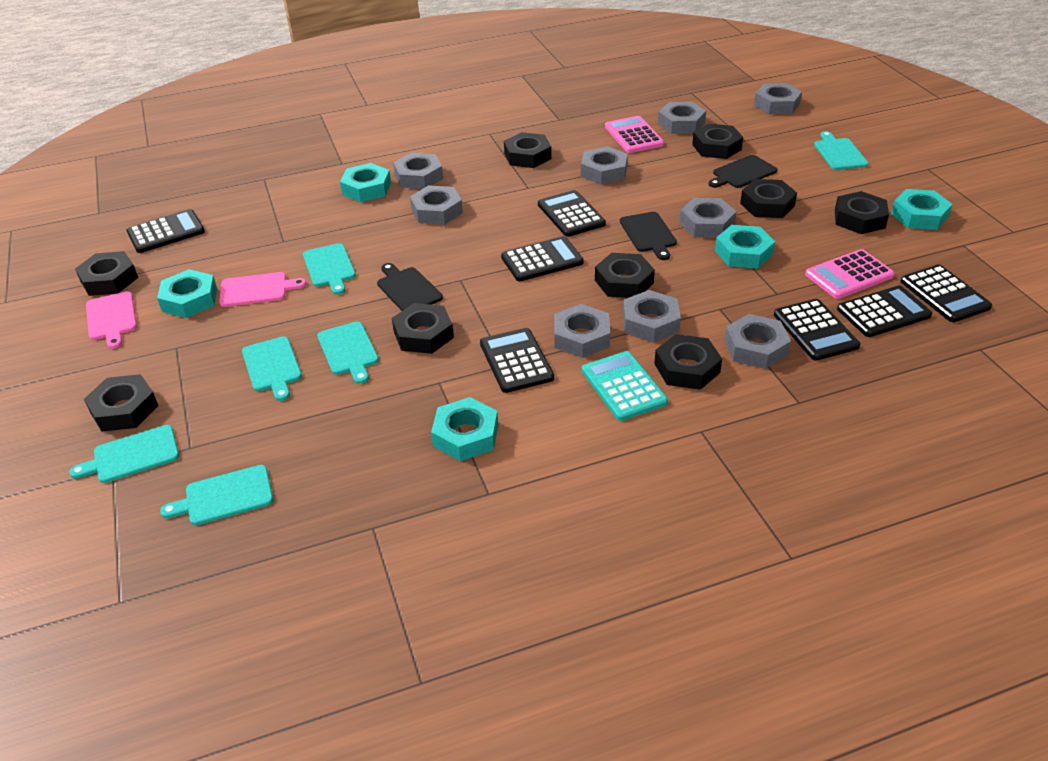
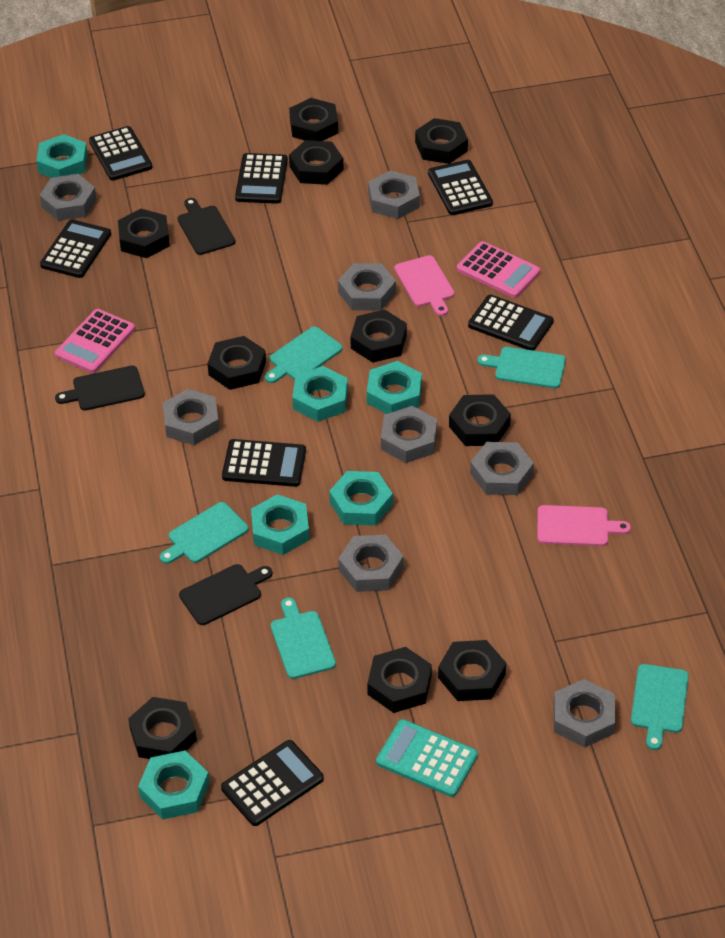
black nut: 9 -> 10
grey nut: 9 -> 8
turquoise cutting board: 6 -> 5
turquoise nut: 5 -> 6

